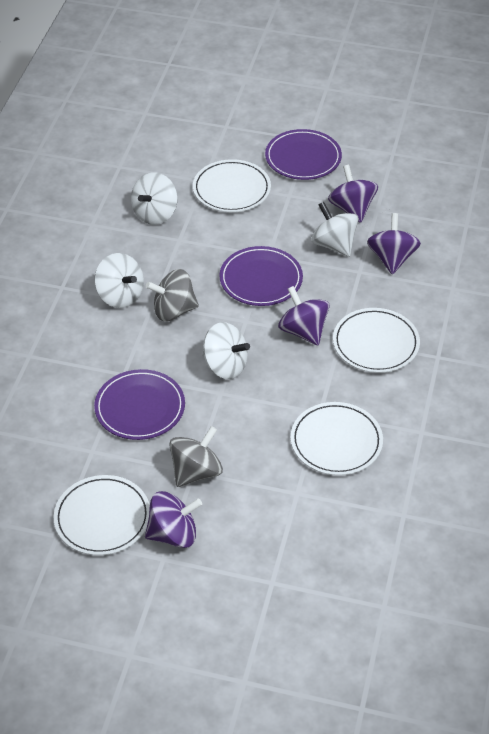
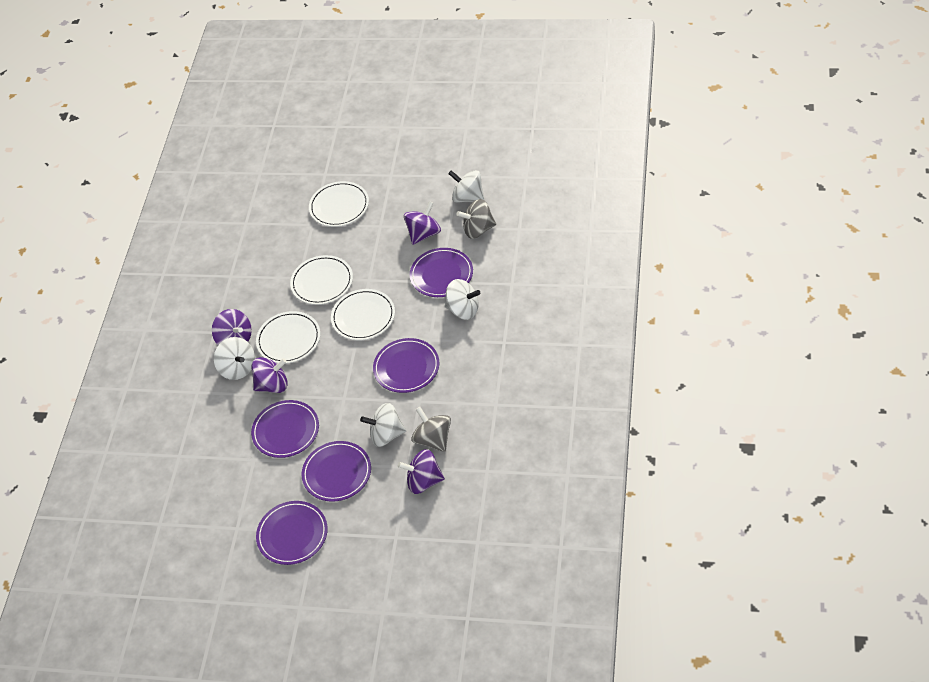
purple plate: 3 -> 5

